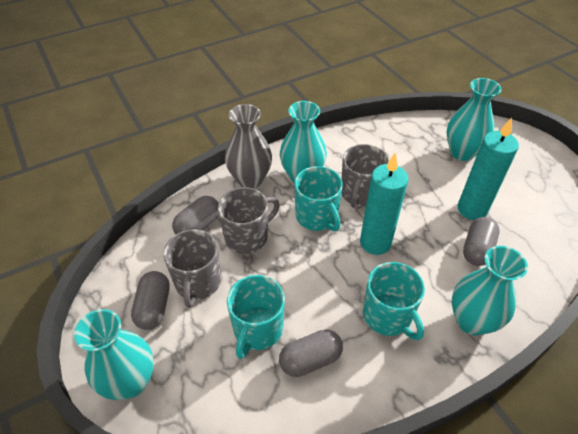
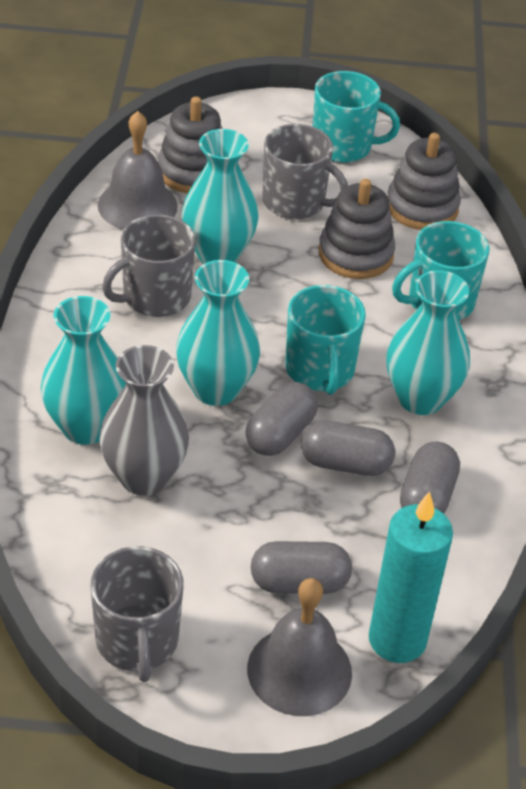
grey bell: 0 -> 2
grey stacking toy: 0 -> 3
turquoise candle: 2 -> 1

